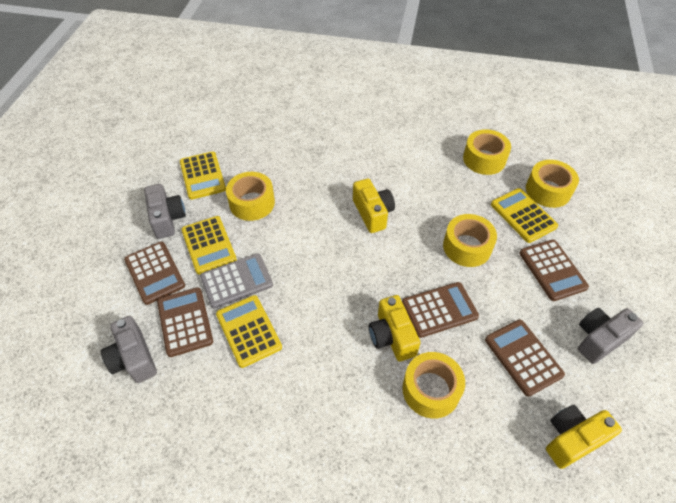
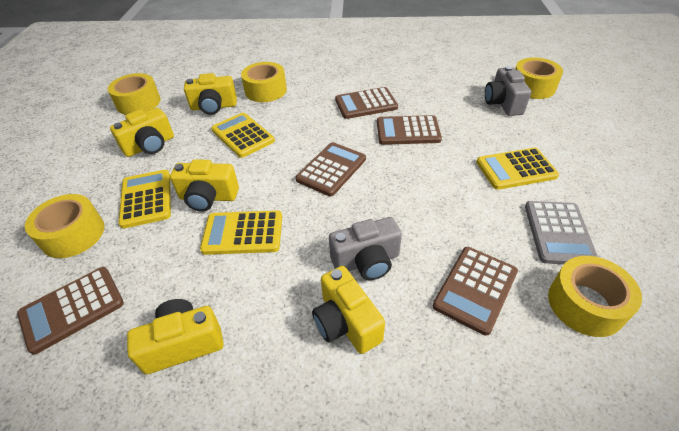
grey camera: 3 -> 2
yellow camera: 3 -> 5

